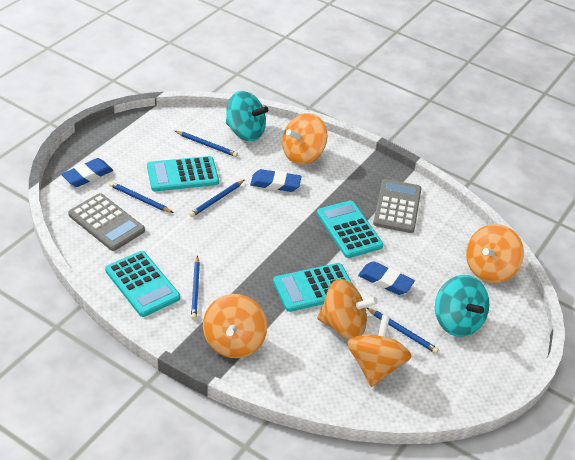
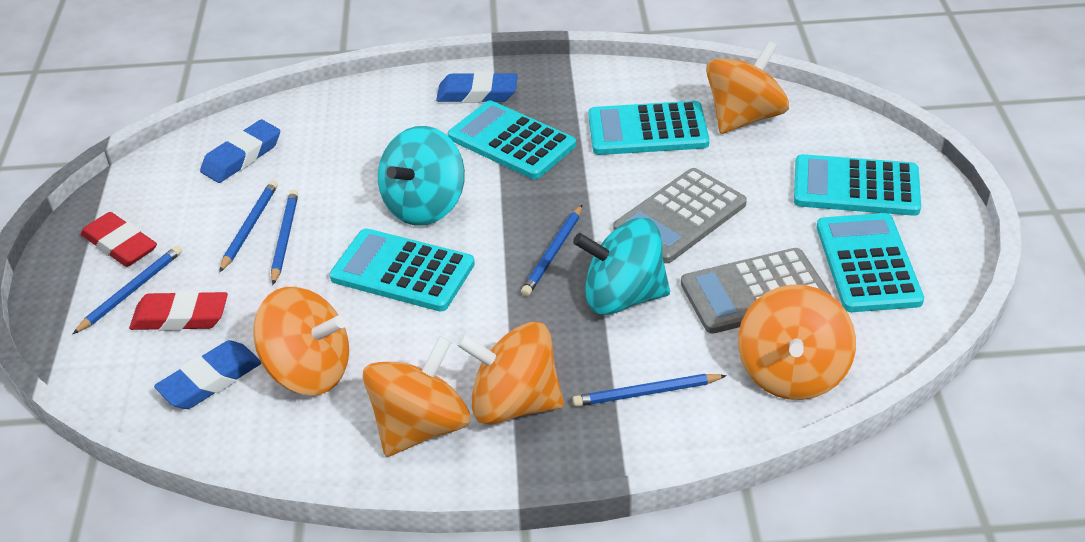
red eraser: 0 -> 2
turquoise calculator: 4 -> 5

